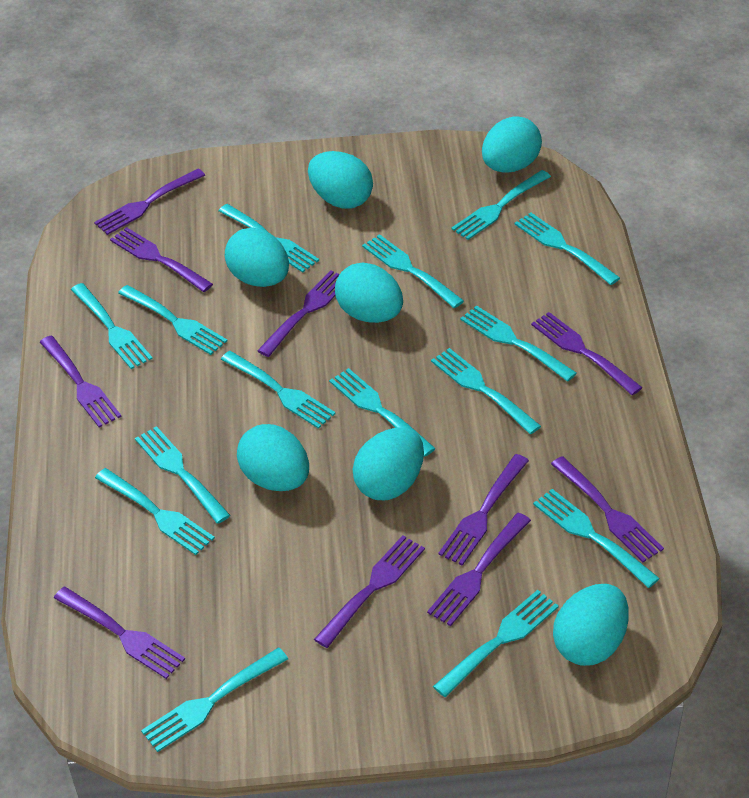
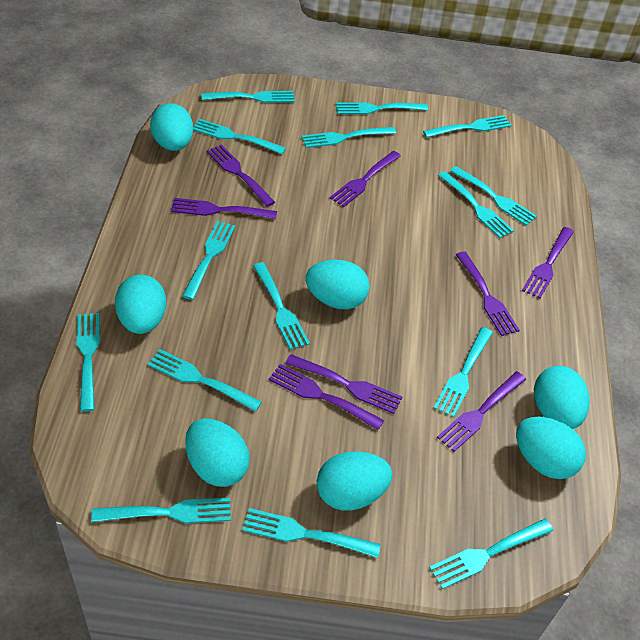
purple fork: 10 -> 8

